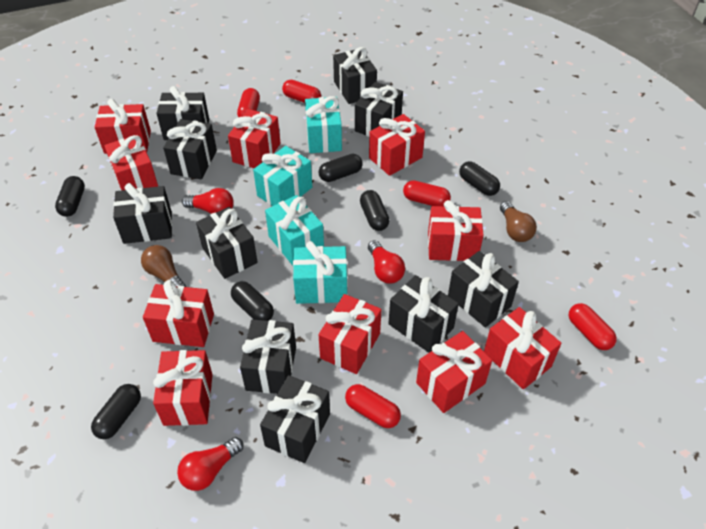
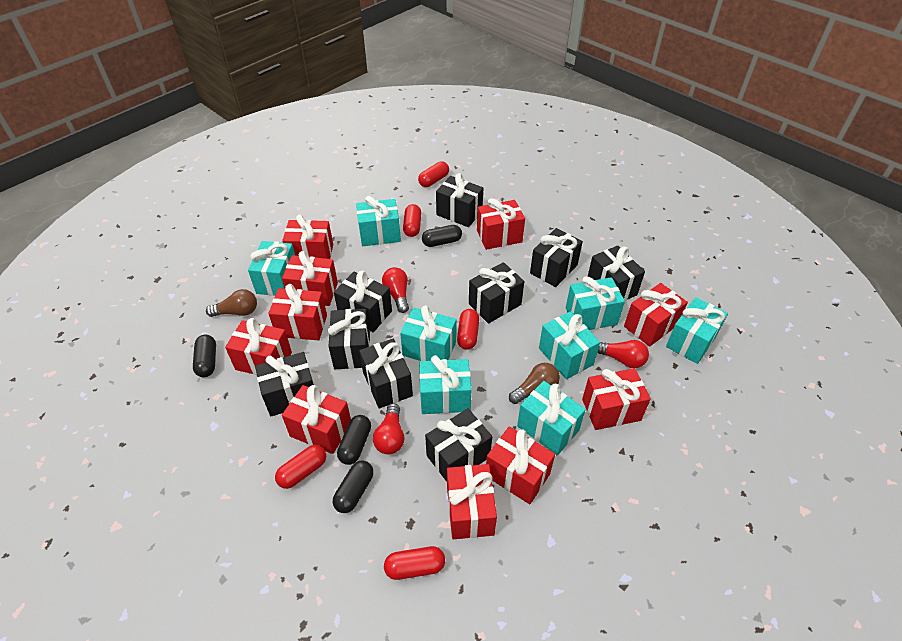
black capsule: 6 -> 4
black gift: 10 -> 9
turquoise gift: 4 -> 8

